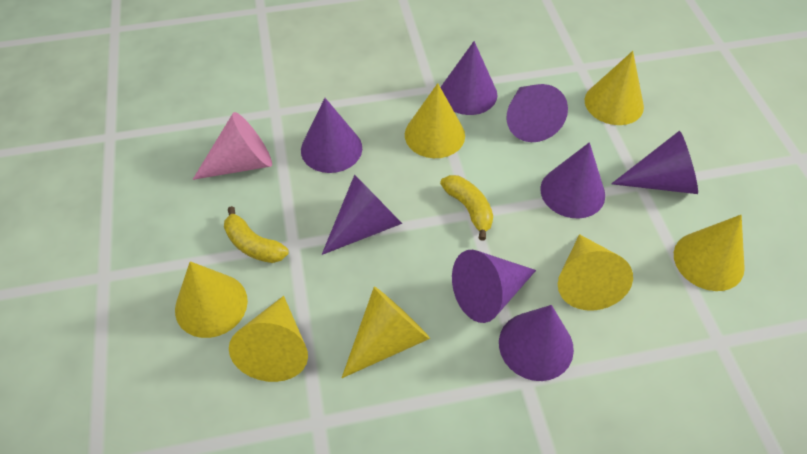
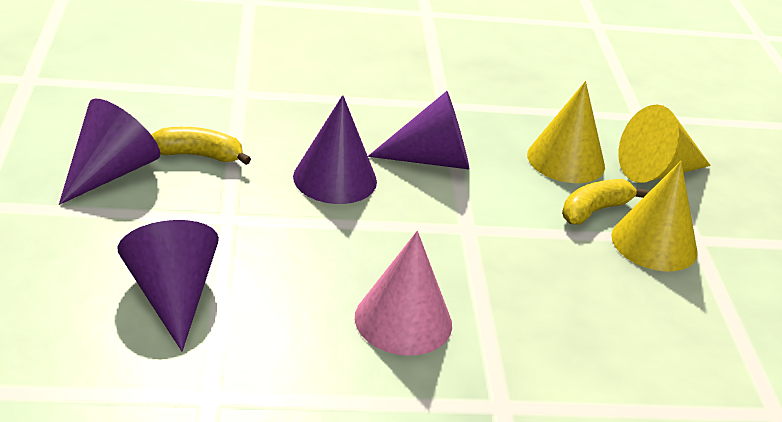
purple cone: 8 -> 4
yellow cone: 7 -> 3

